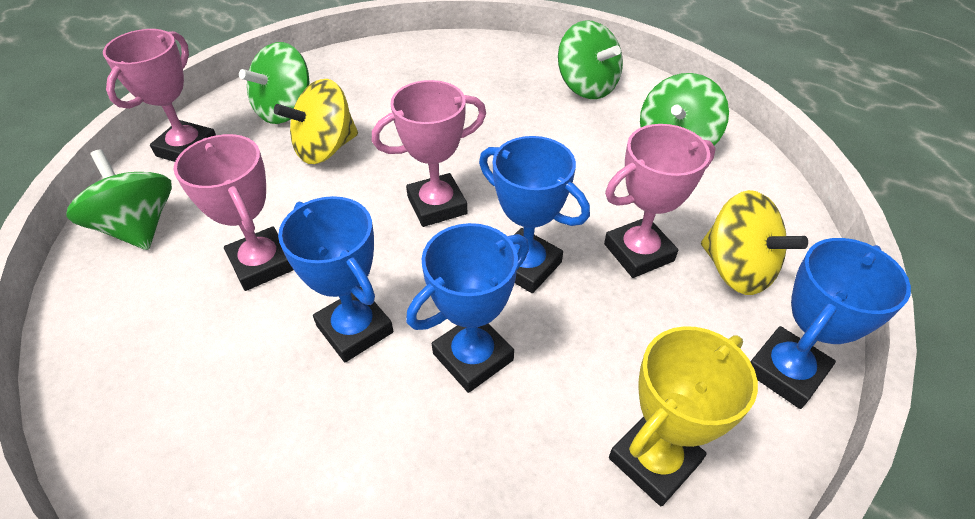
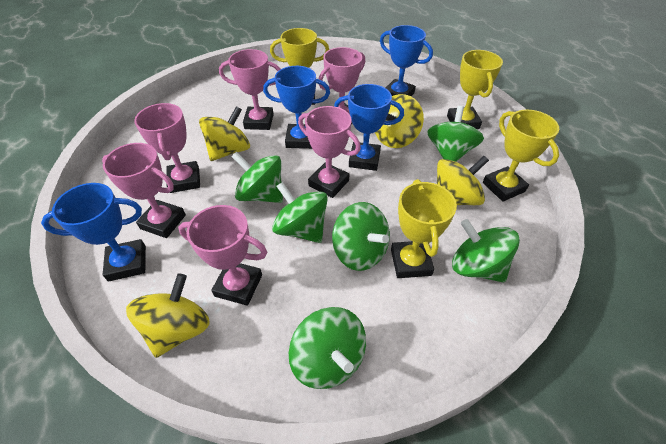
green spinning top: 4 -> 6
pink trophy: 4 -> 6
yellow spinning top: 2 -> 4
yellow trophy: 1 -> 4

